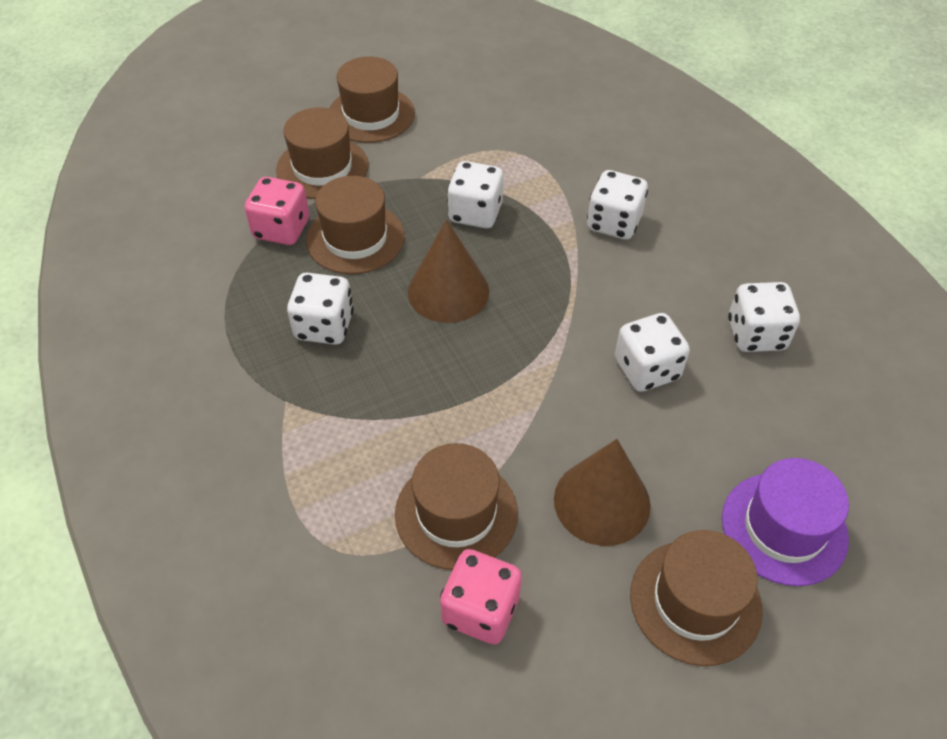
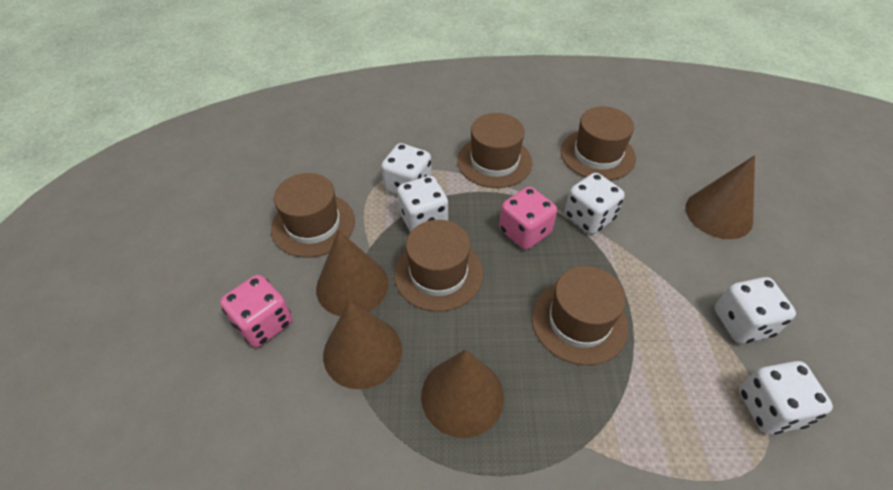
brown cone: 2 -> 4
purple hat: 1 -> 0

